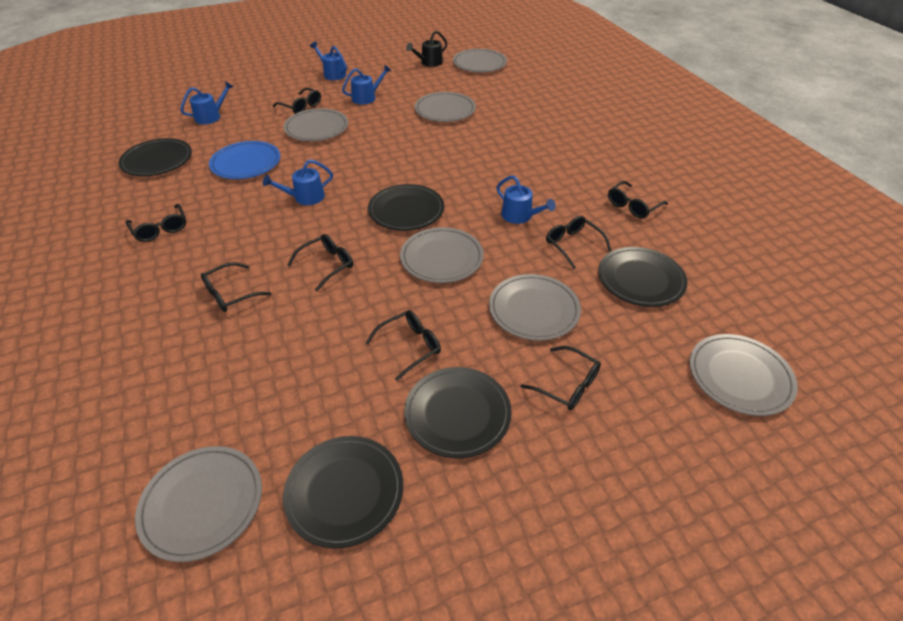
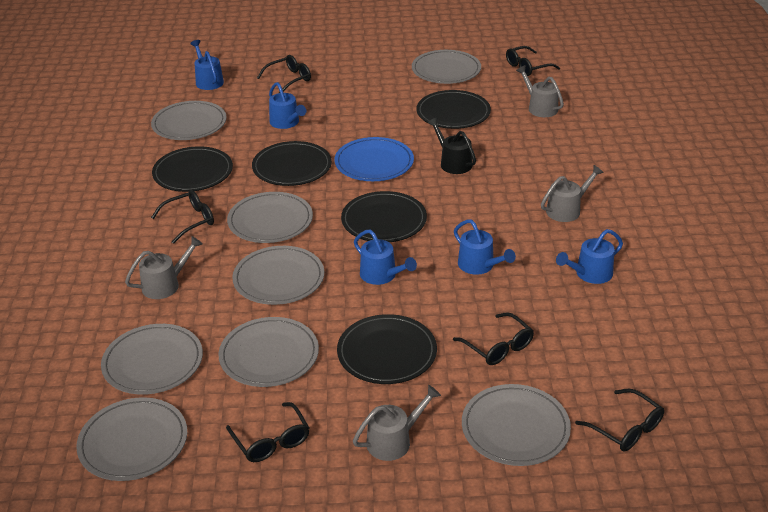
black glasses: 8 -> 6
grey plate: 7 -> 8
grey watering can: 0 -> 4

